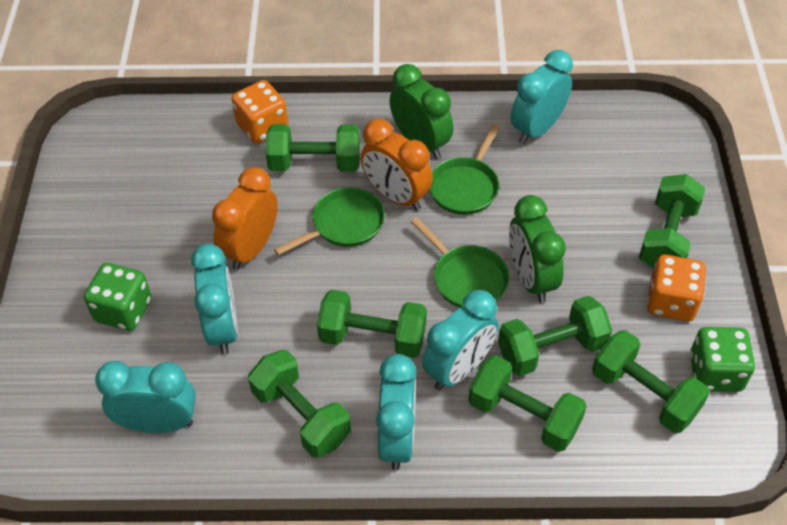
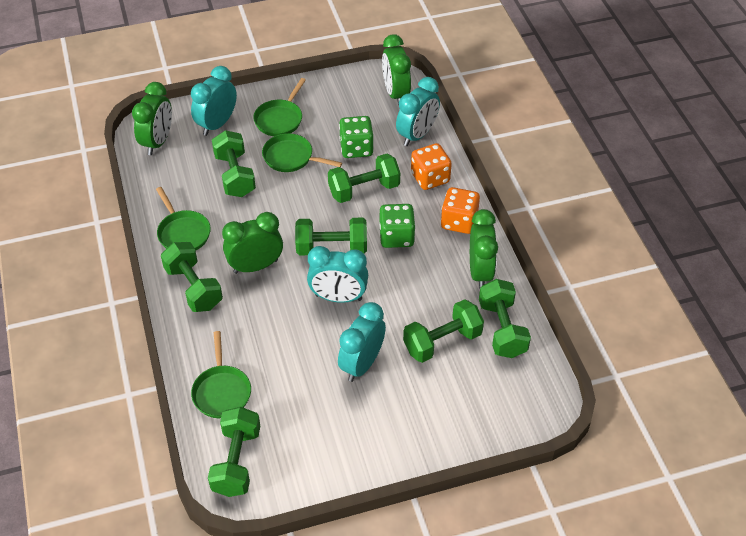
green clock: 2 -> 4
green pan: 3 -> 4
orange clock: 2 -> 0
turquoise clock: 5 -> 4

